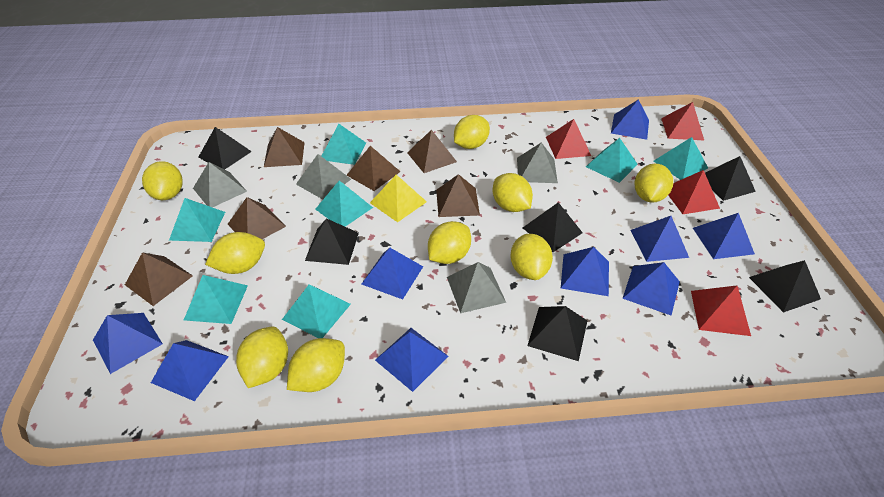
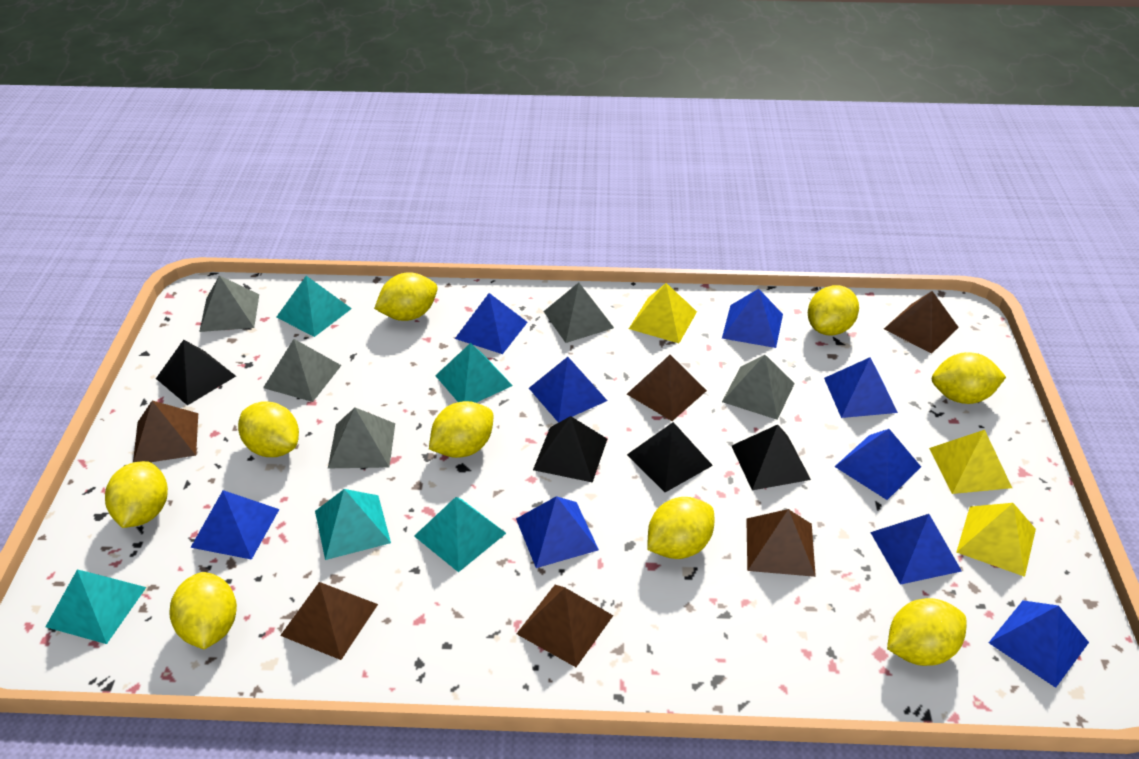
black pyramid: 6 -> 4
grey pyramid: 4 -> 5
red pyramid: 4 -> 0
turquoise pyramid: 7 -> 5
yellow pyramid: 1 -> 3

